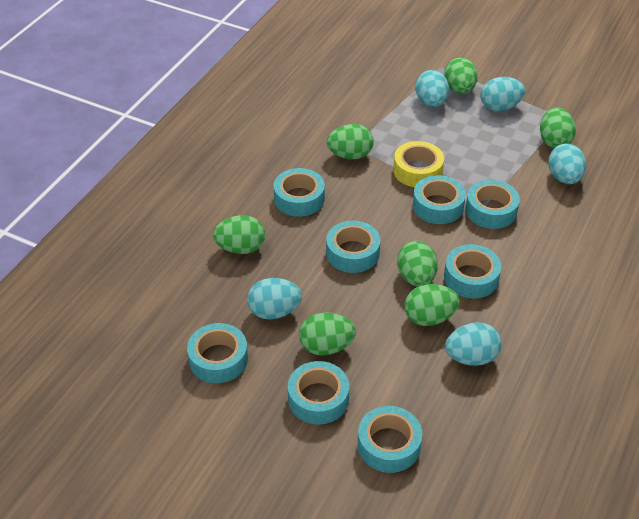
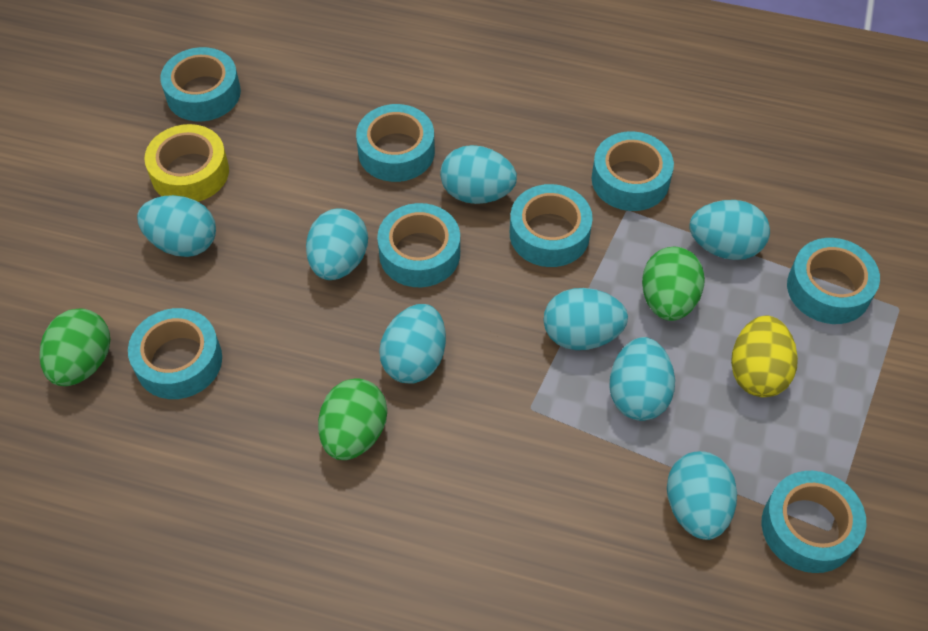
green egg: 7 -> 3
turquoise egg: 5 -> 8
yellow egg: 0 -> 1

